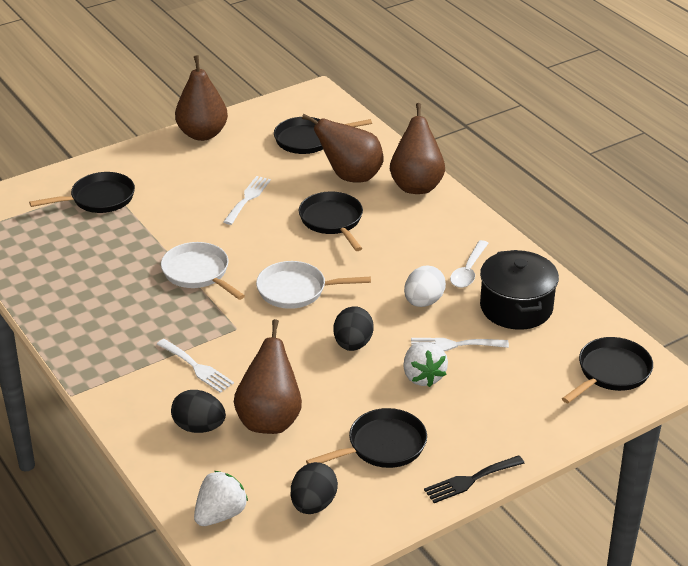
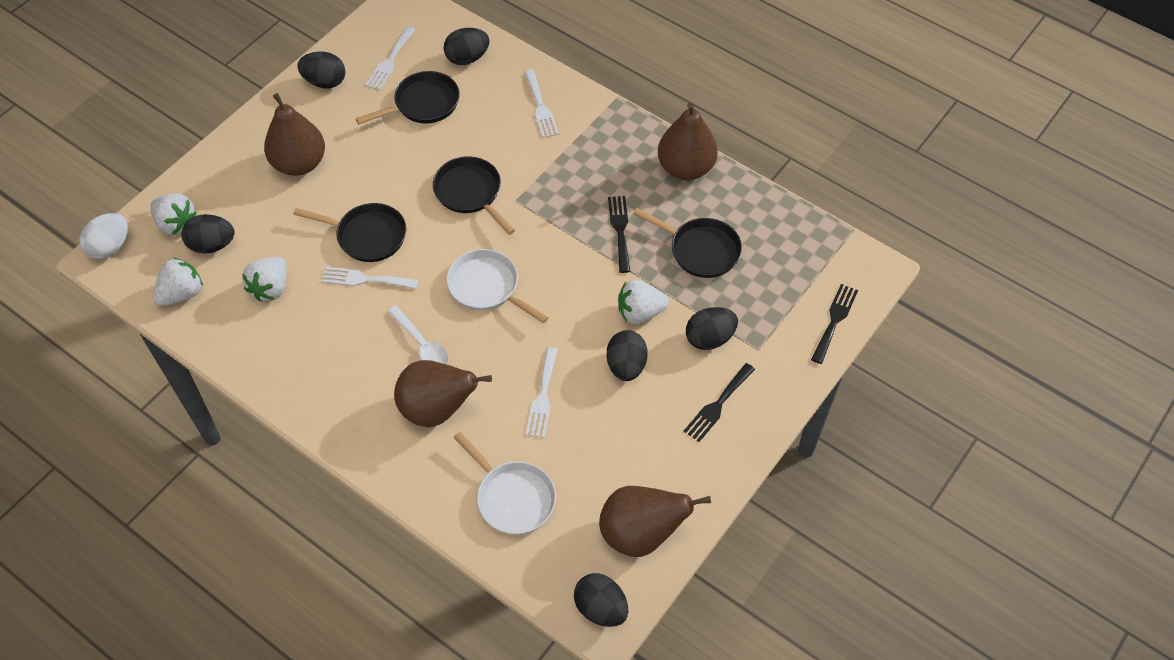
black egg: 3 -> 6
black fork: 1 -> 3
black pan: 5 -> 4
black pot: 1 -> 0
white fork: 3 -> 4
white strawberry: 2 -> 4

